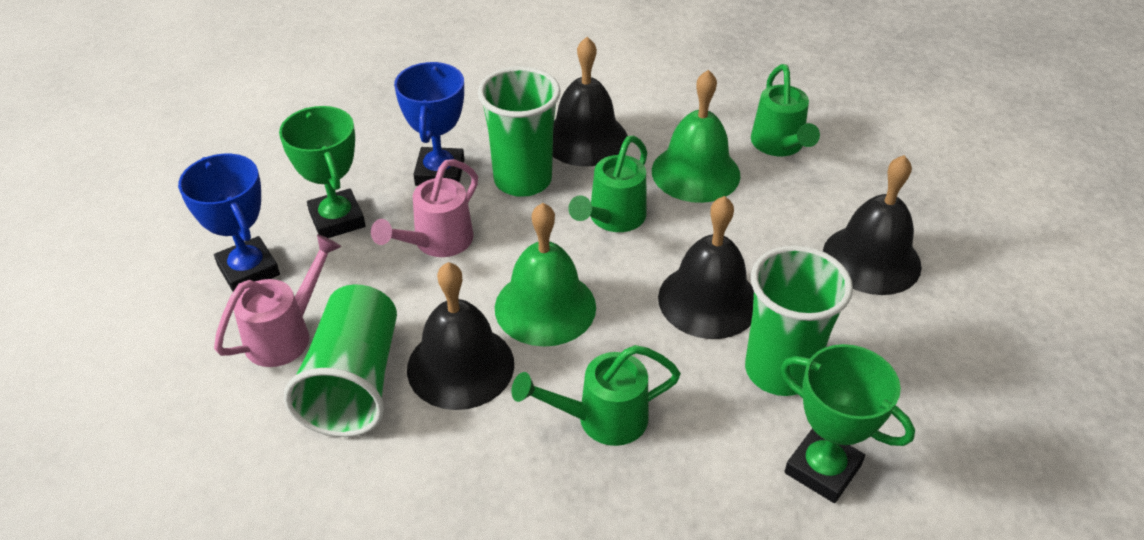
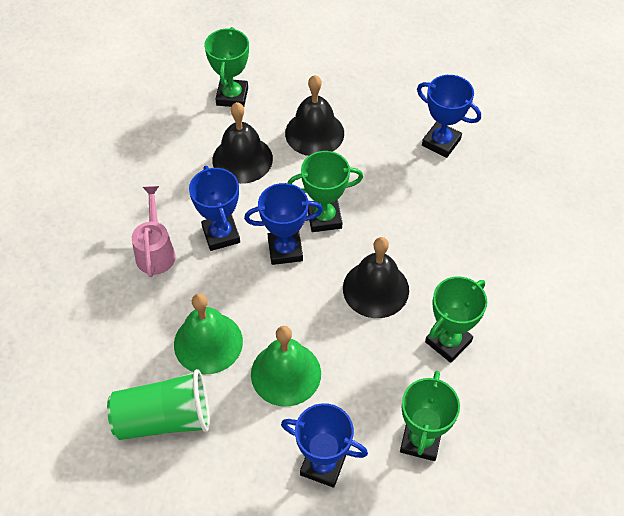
black bell: 4 -> 3
blue trophy: 2 -> 4
green cup: 3 -> 1
green trophy: 2 -> 4
green watering can: 3 -> 0
pink watering can: 2 -> 1

